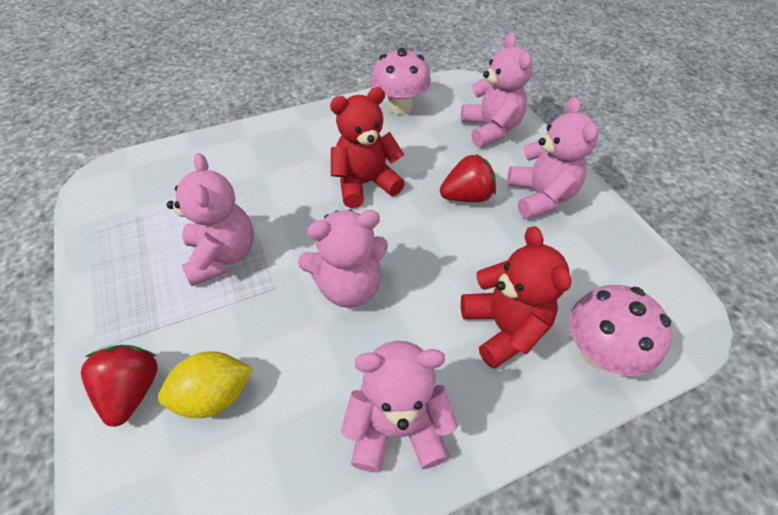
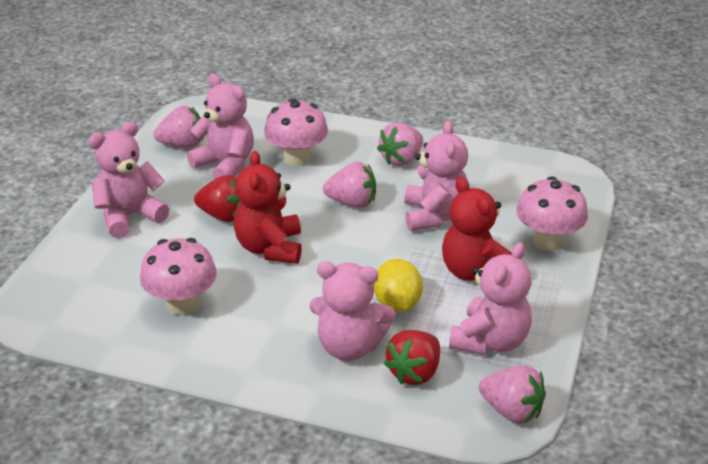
pink mushroom: 2 -> 3
pink strawberry: 0 -> 4

